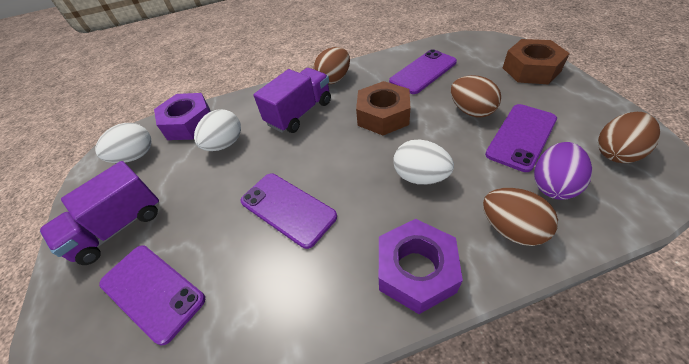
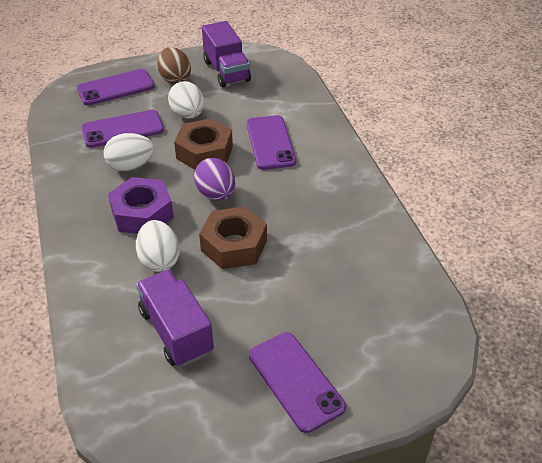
brown egg: 4 -> 1
purple nut: 2 -> 1

